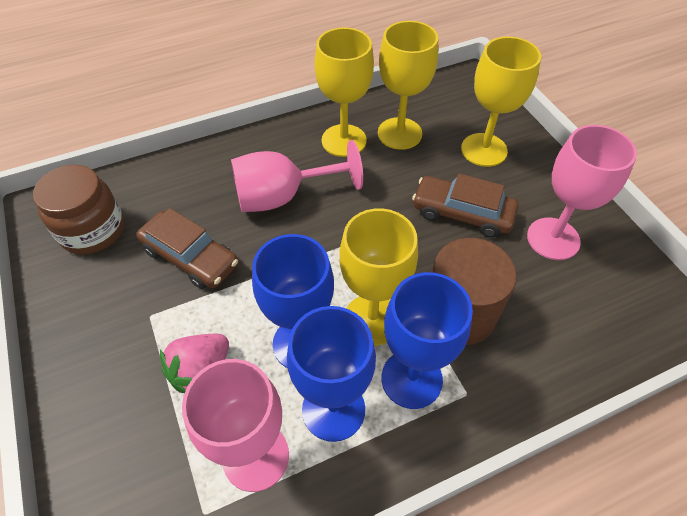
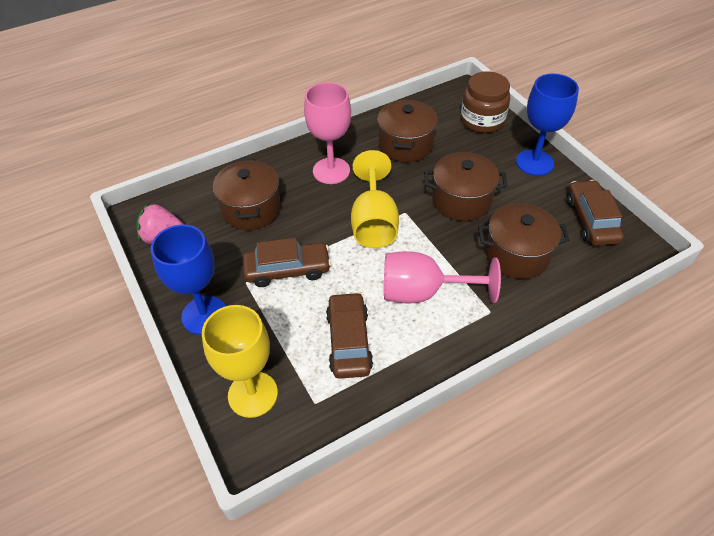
blue goblet: 3 -> 2
brown car: 2 -> 3
brown cylinder: 1 -> 0
brown pot: 0 -> 4
pink goblet: 3 -> 2
yellow goblet: 4 -> 2

